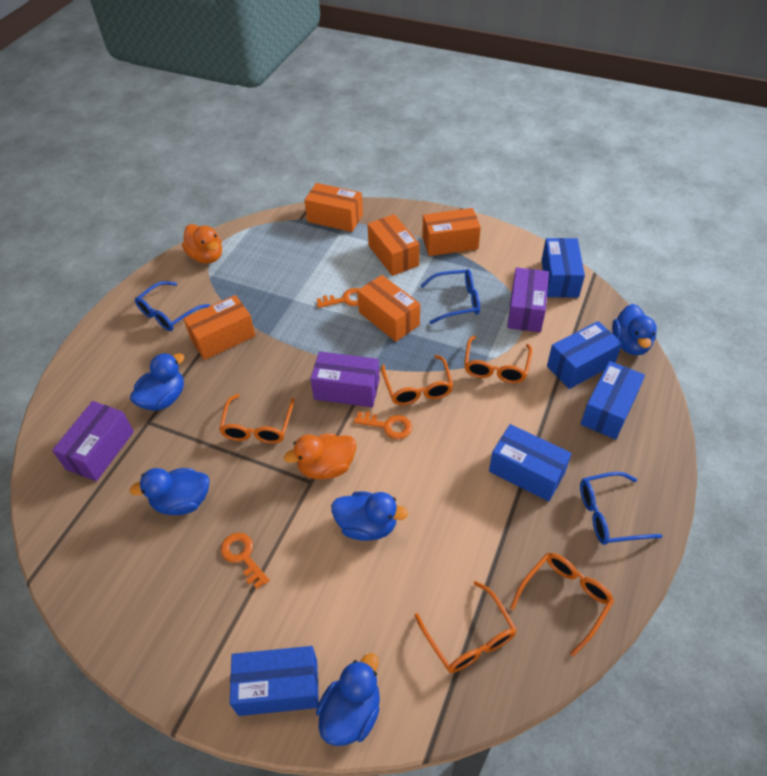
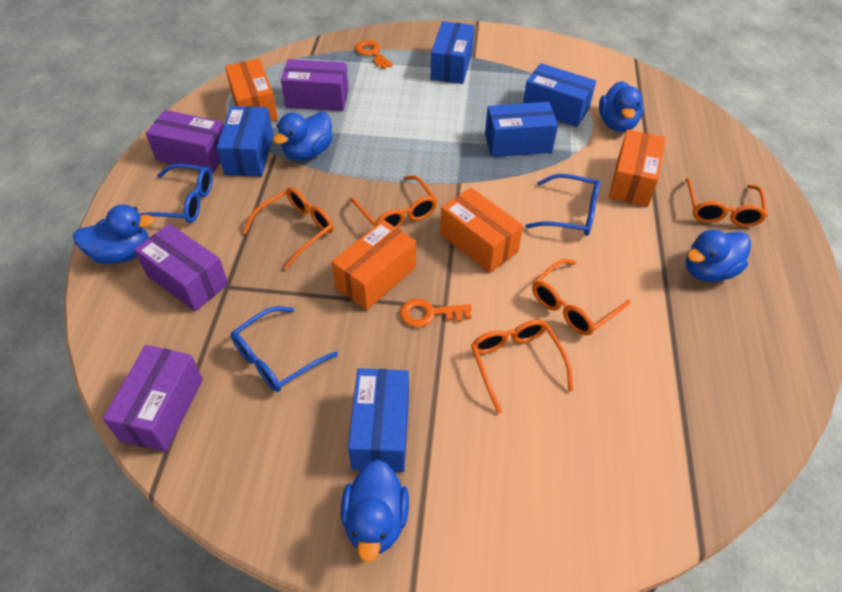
orange box: 5 -> 4
orange duck: 2 -> 0
orange key: 3 -> 2
purple box: 3 -> 4

